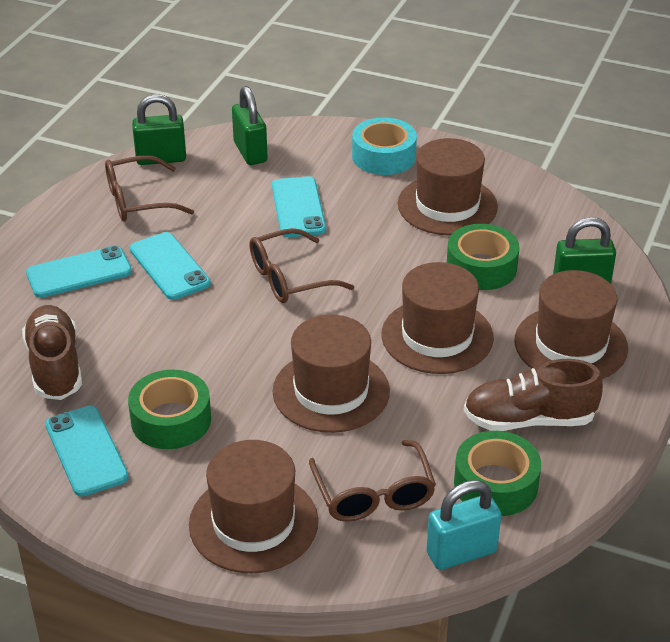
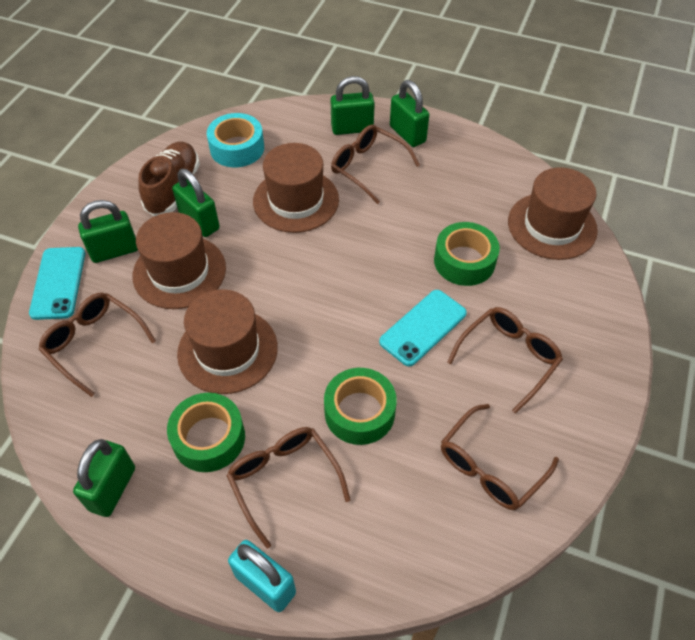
brown glasses: 3 -> 5
brown hat: 5 -> 4
brown shoe: 2 -> 1
green padlock: 3 -> 5
turquoise phone: 4 -> 2

